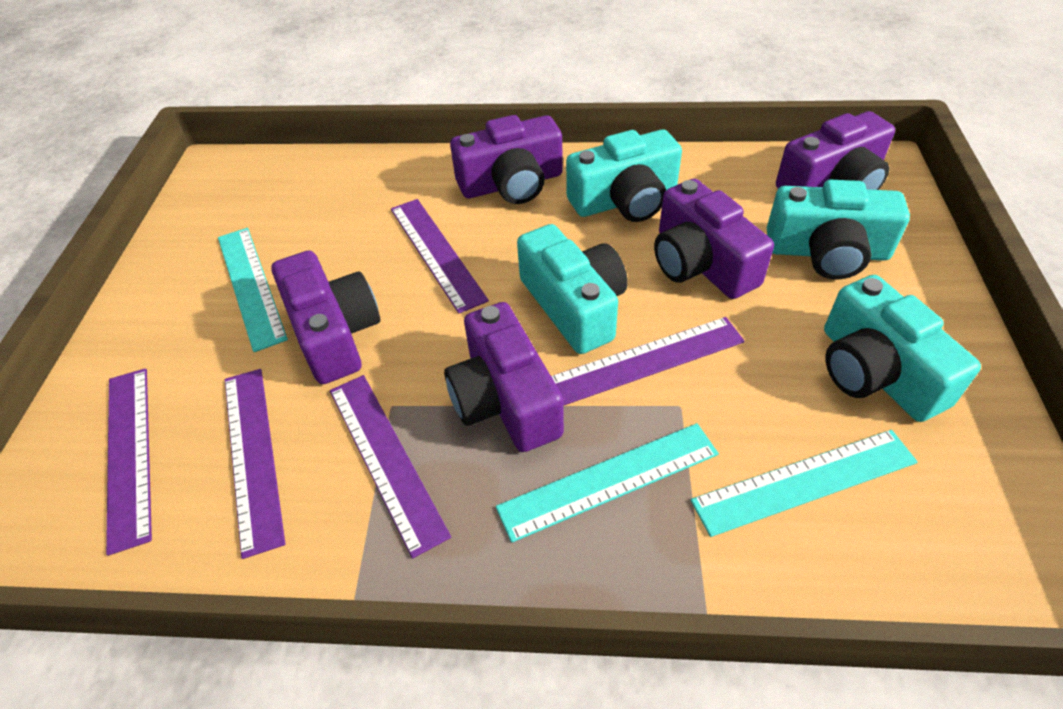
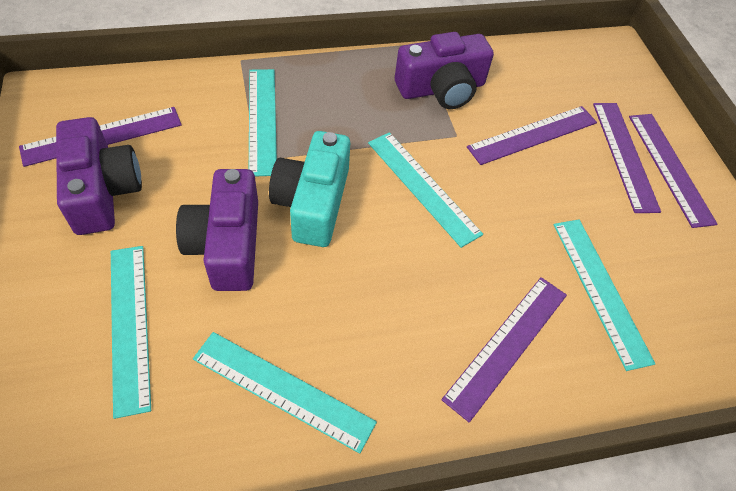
purple camera: 5 -> 3
turquoise camera: 4 -> 1
turquoise ruler: 3 -> 5

